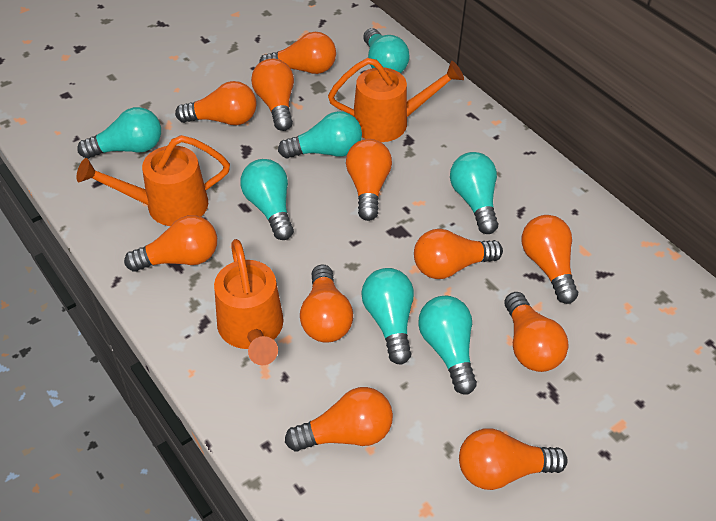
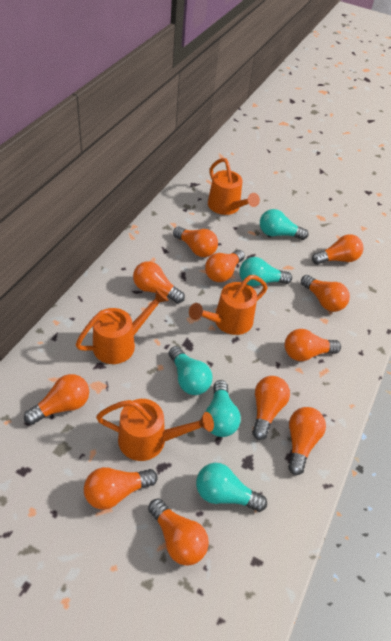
orange watering can: 3 -> 4
turquoise light bulb: 7 -> 5

